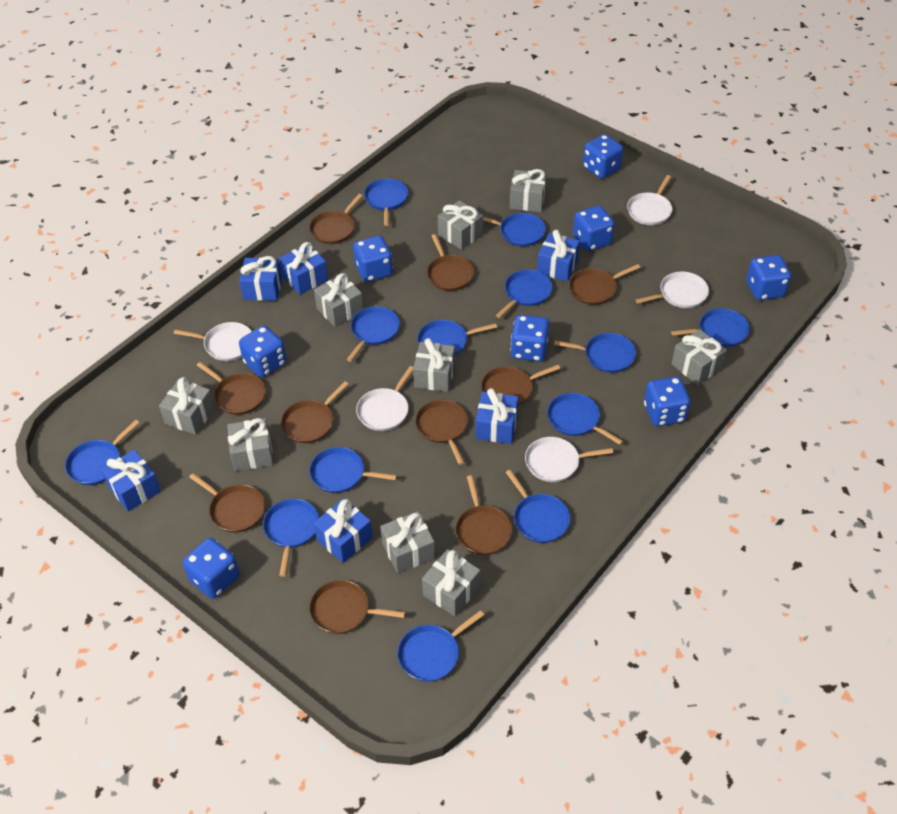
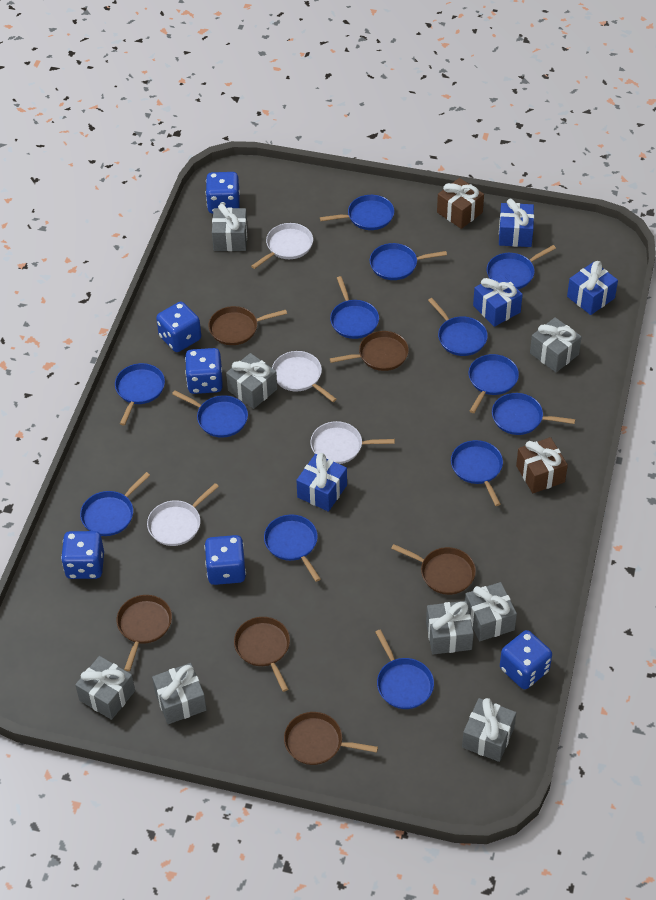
blue dice: 8 -> 6
blue gift: 6 -> 4
brown gift: 0 -> 2
brown pan: 10 -> 6
grey gift: 9 -> 8
white pan: 5 -> 4

